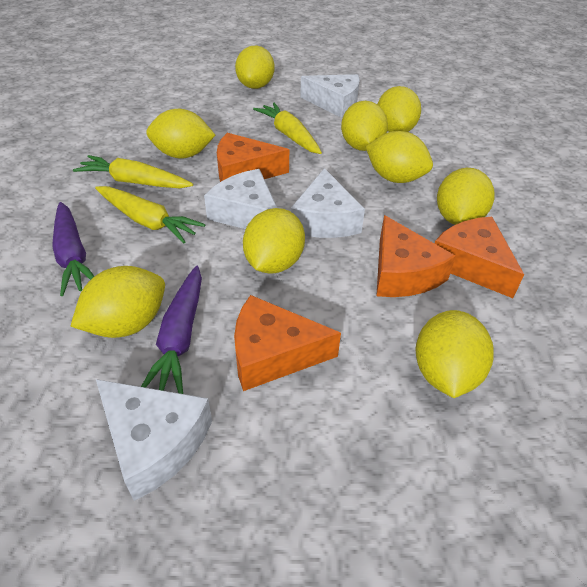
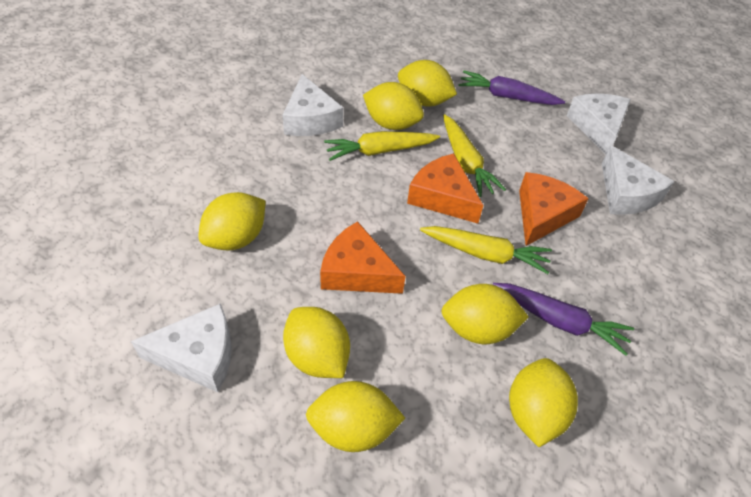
orange cheese: 4 -> 3
yellow lemon: 9 -> 7

